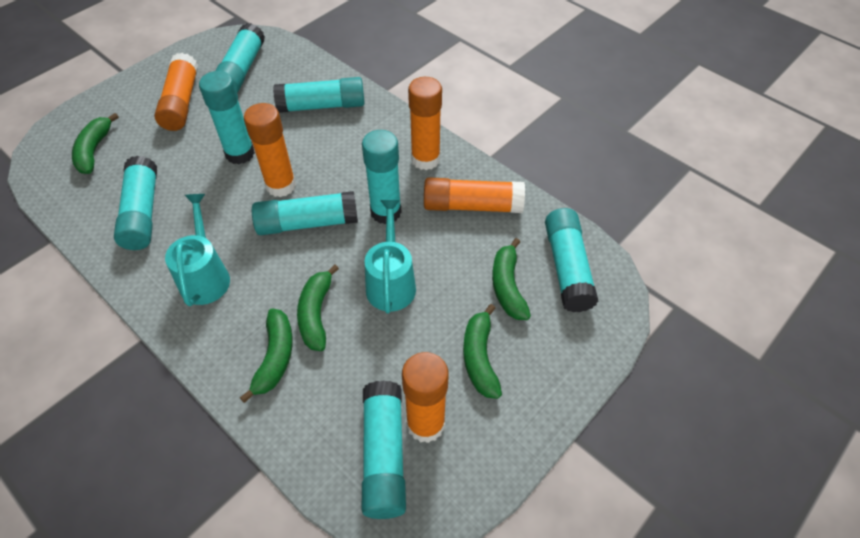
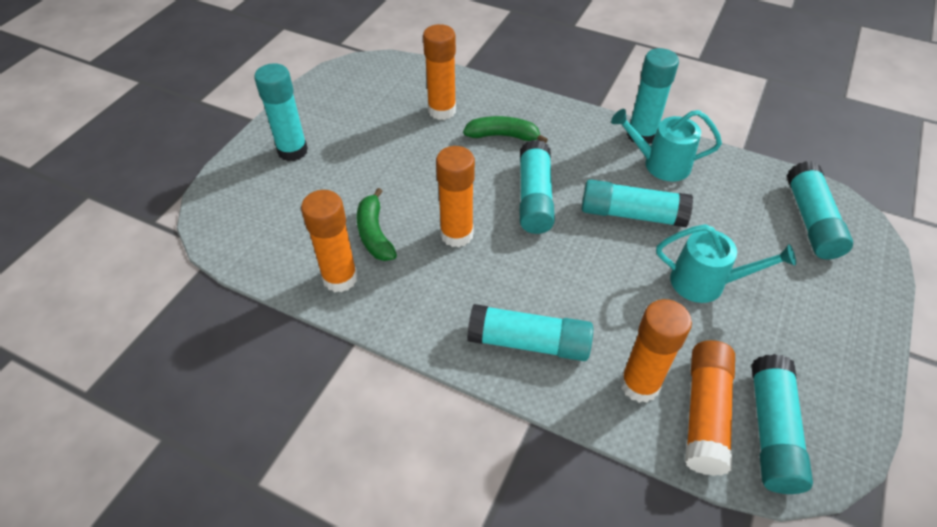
green banana: 5 -> 2
turquoise glue stick: 8 -> 7

